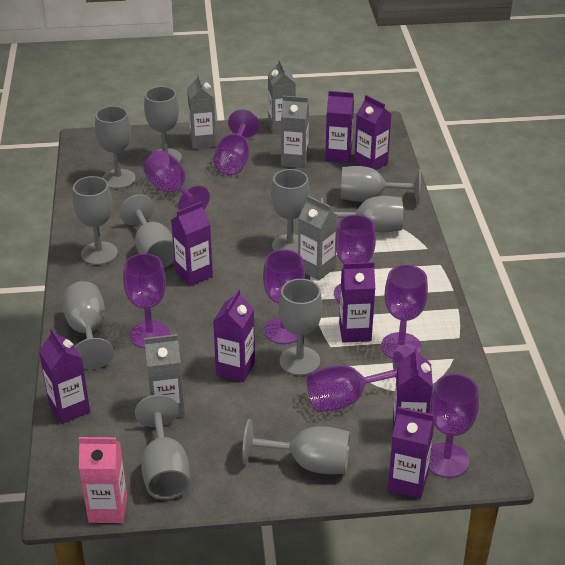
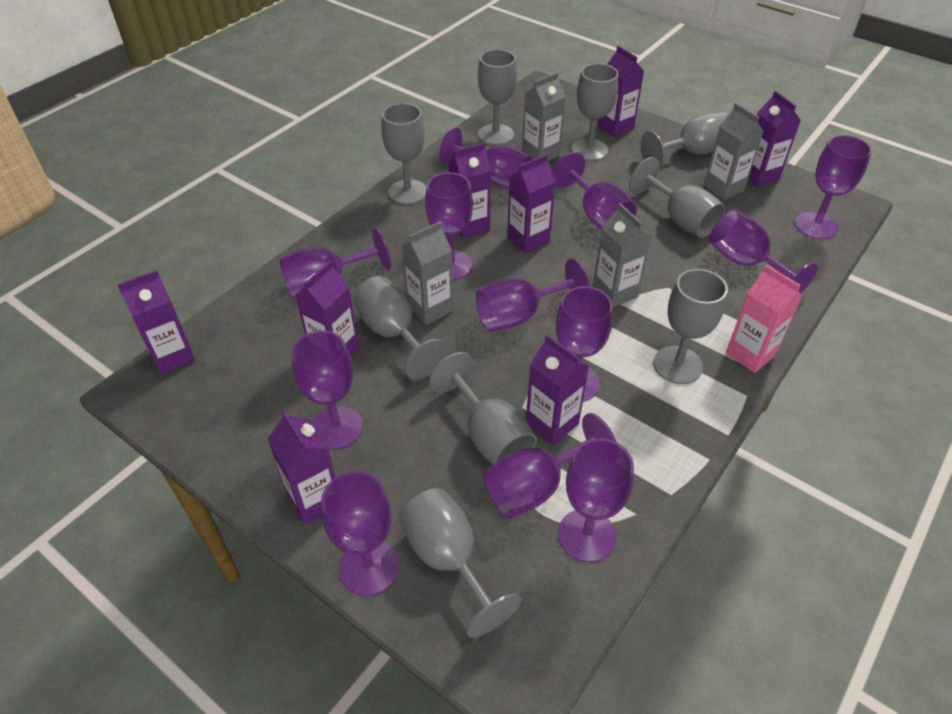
grey carton: 5 -> 4
grey goblet: 11 -> 9
purple goblet: 8 -> 12

